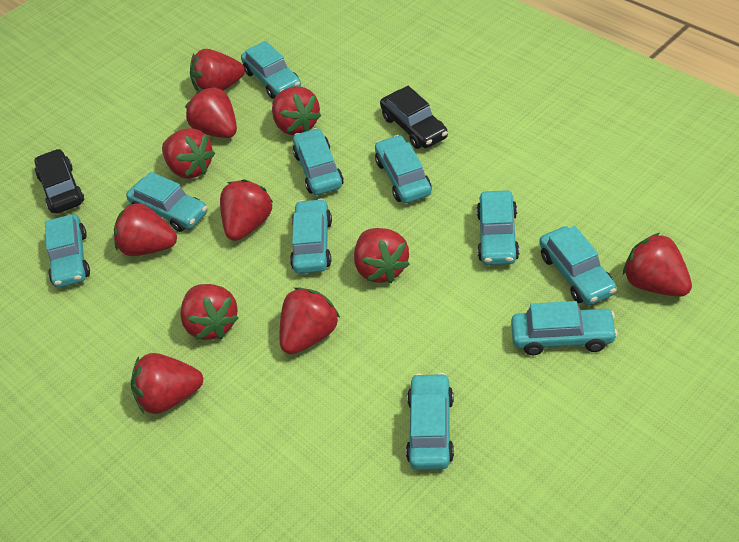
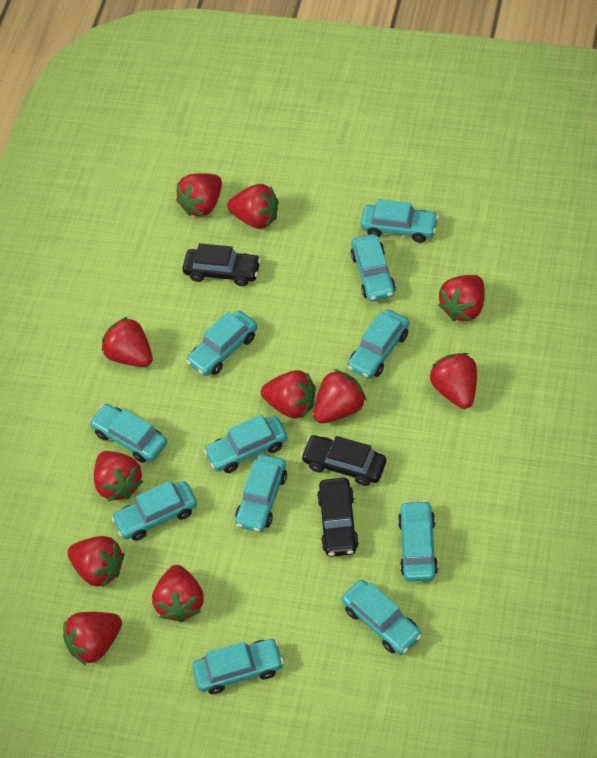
black car: 2 -> 3
turquoise car: 10 -> 11

